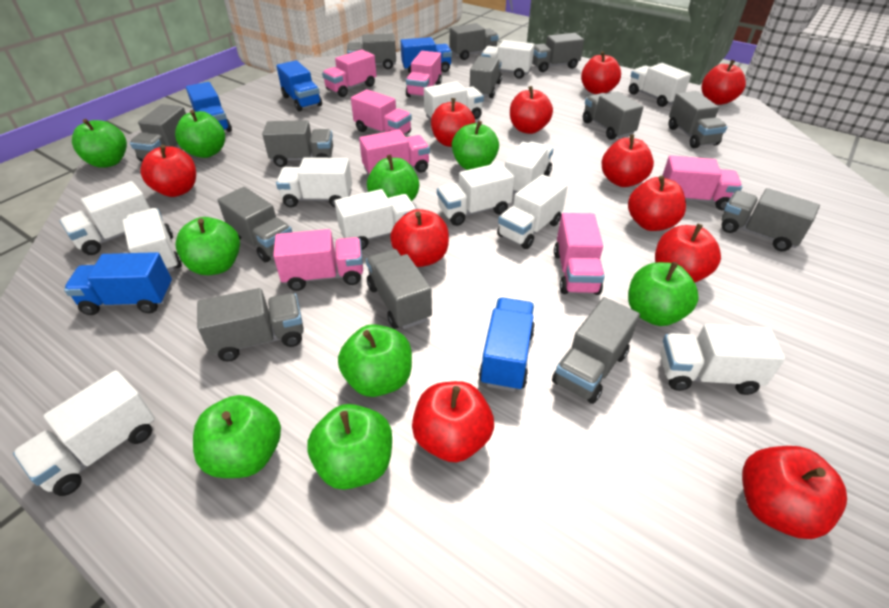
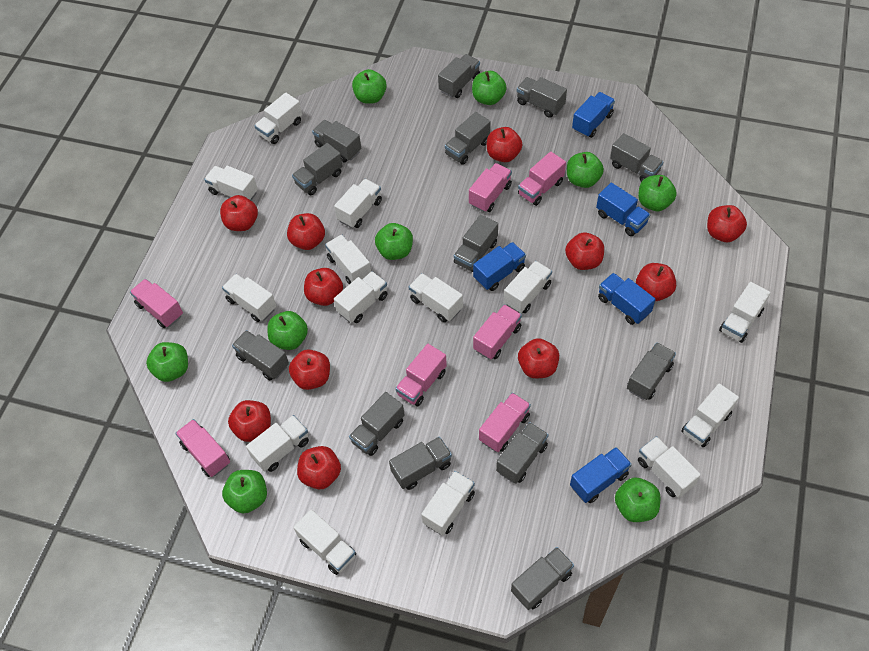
white truck: 12 -> 14

